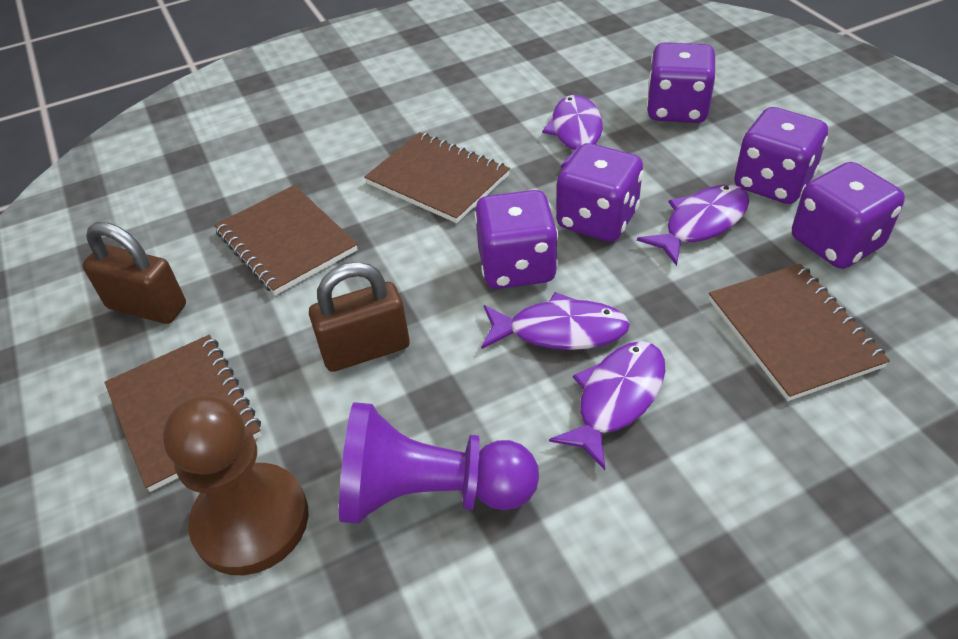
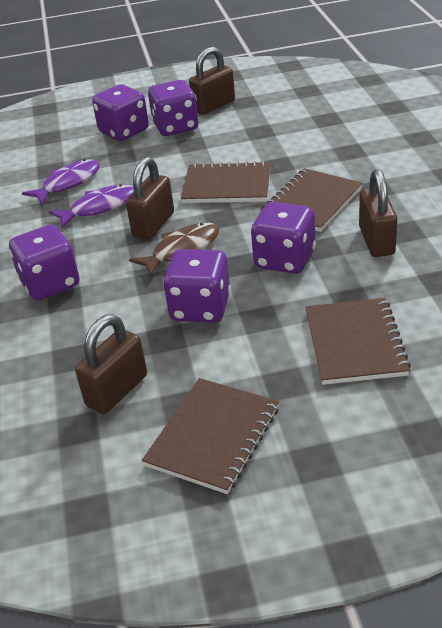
brown fish: 0 -> 1
brown padlock: 2 -> 4
brown pawn: 1 -> 0
purple fish: 4 -> 2
purple pawn: 1 -> 0

